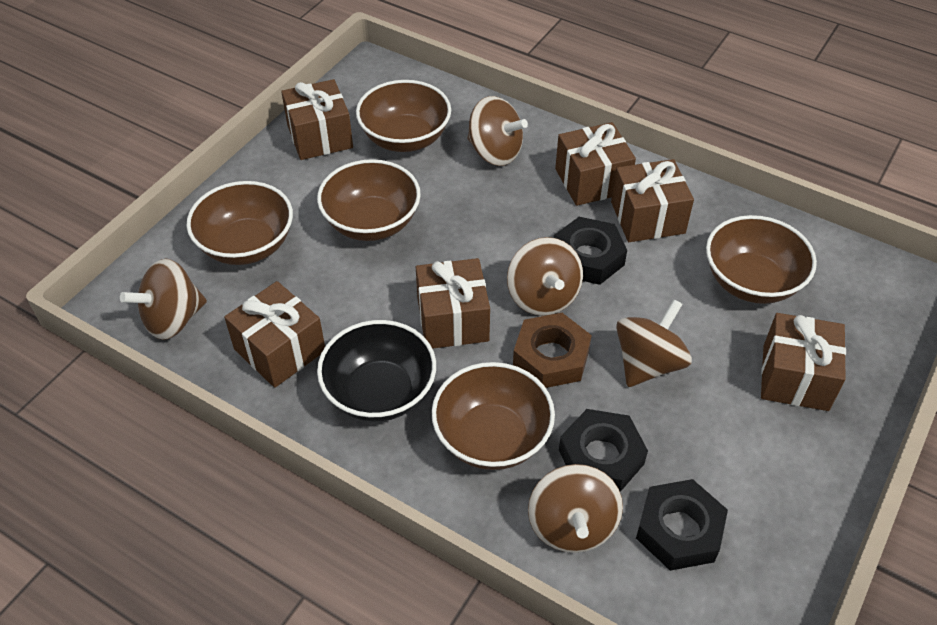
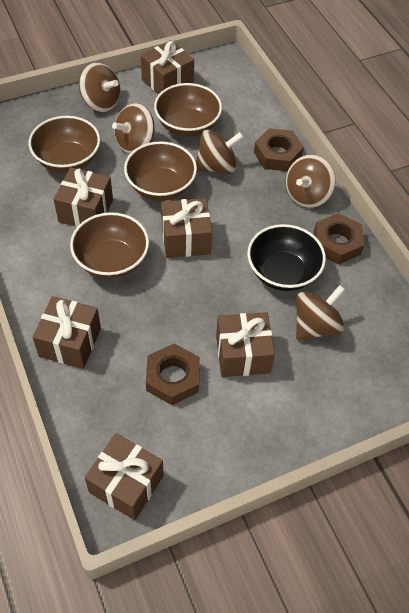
black nut: 3 -> 0
brown bowl: 5 -> 4
brown nut: 1 -> 3

